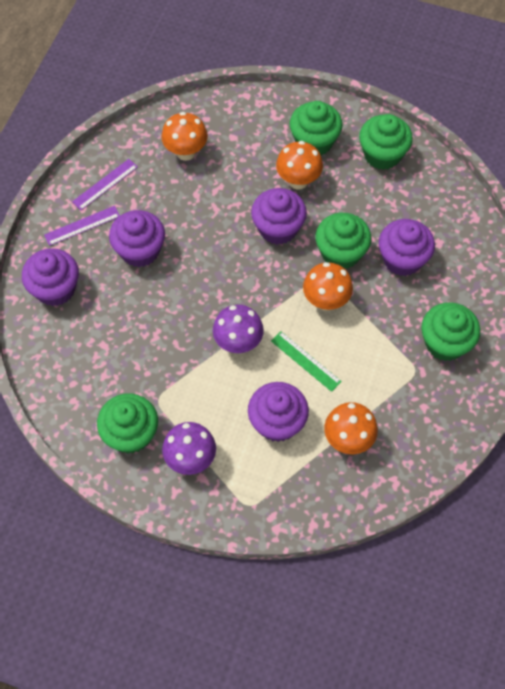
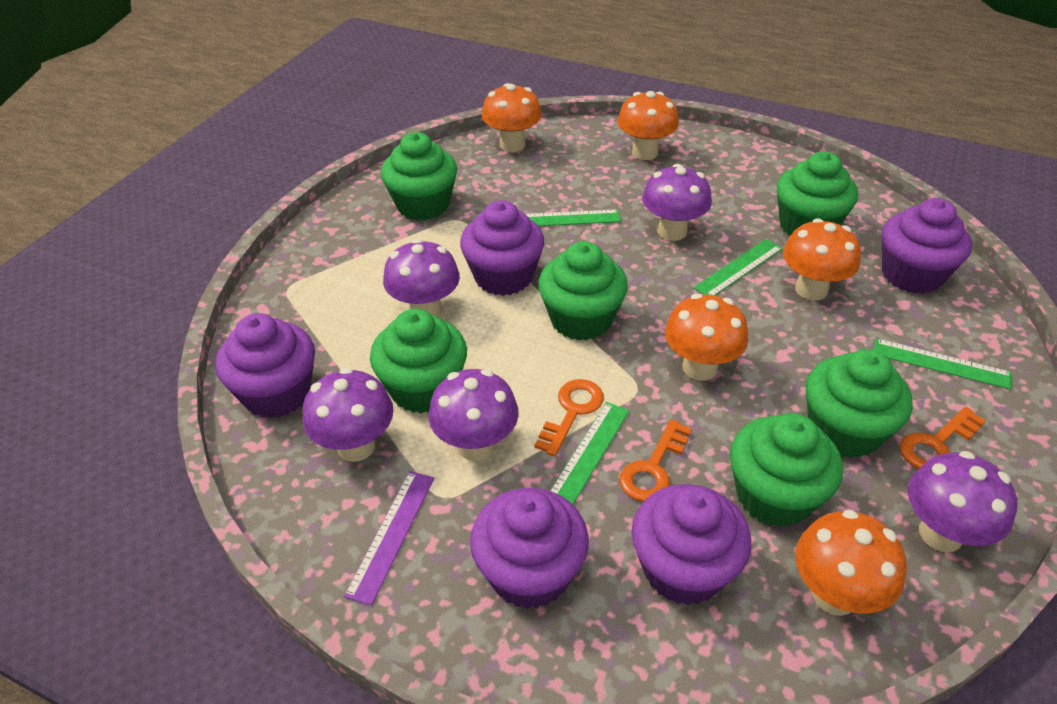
green cupcake: 5 -> 6
green ruler: 1 -> 4
orange key: 0 -> 3
orange mushroom: 4 -> 5
purple mushroom: 2 -> 5
purple ruler: 2 -> 1

